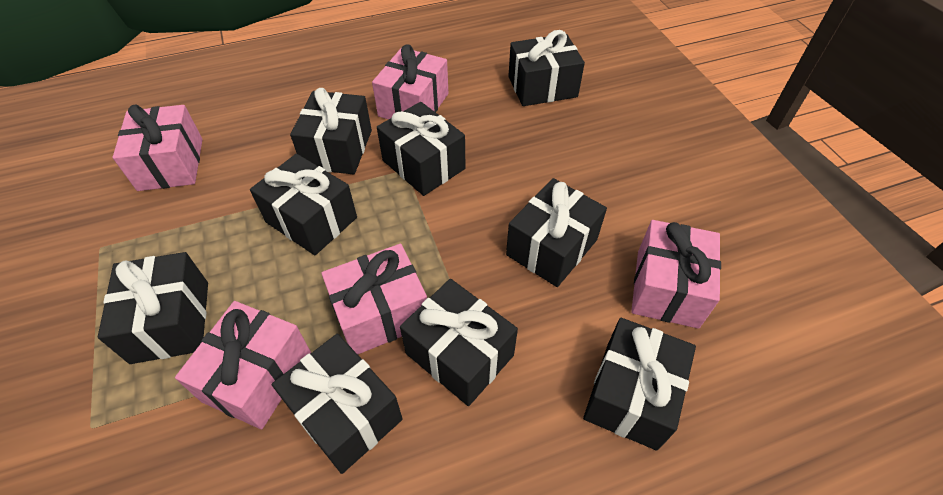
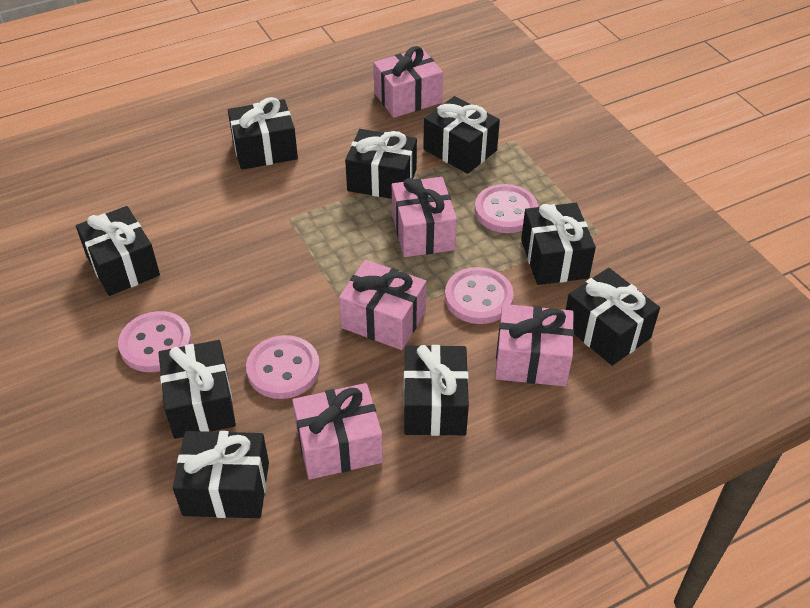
pink button: 0 -> 4

